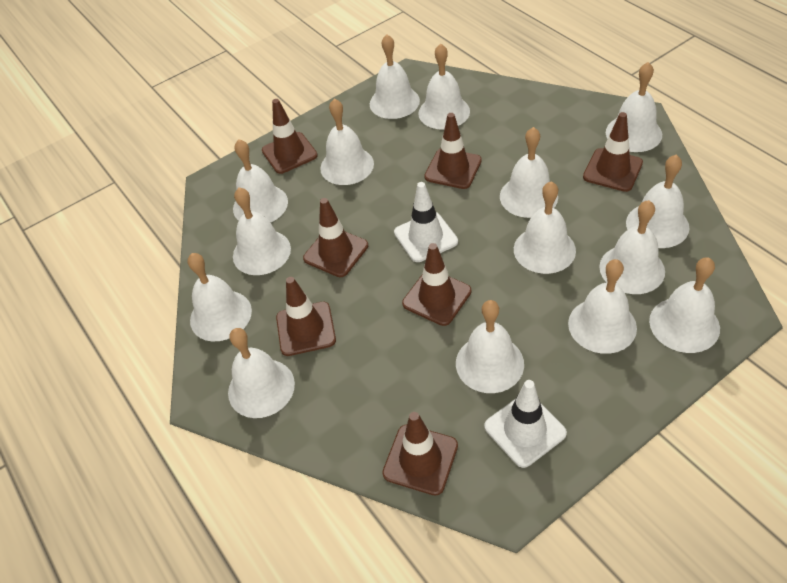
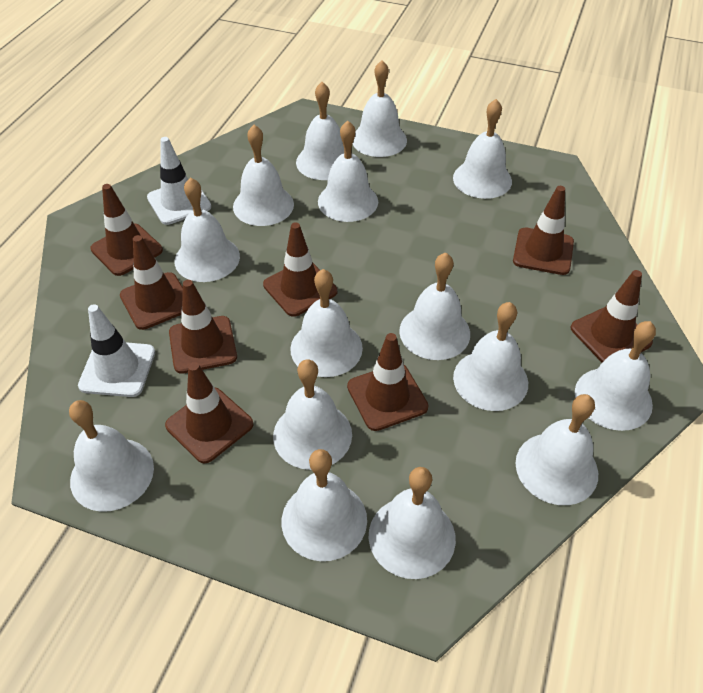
brown traffic cone: 7 -> 8

